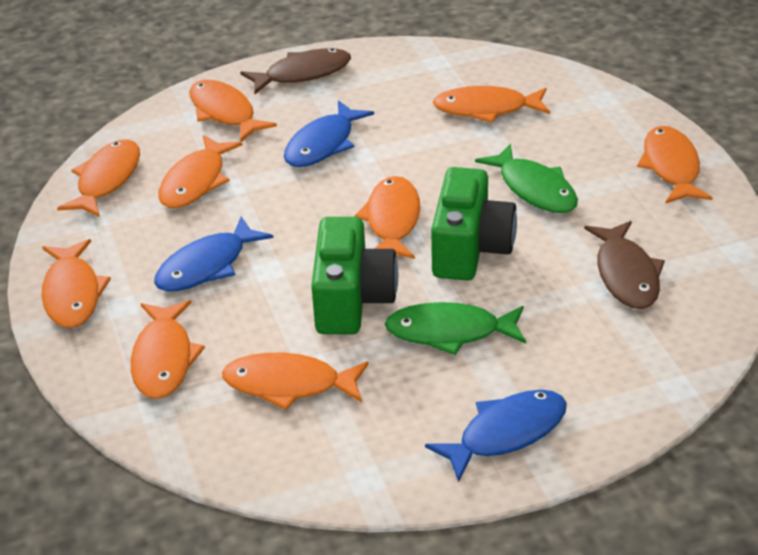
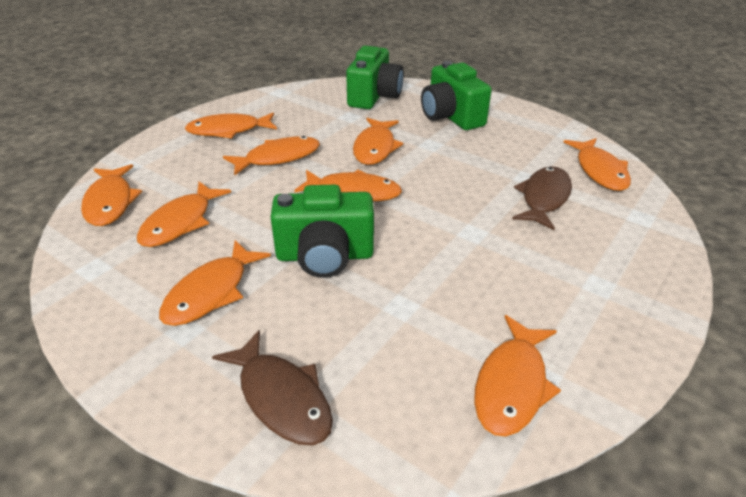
blue fish: 3 -> 0
green camera: 2 -> 3
green fish: 2 -> 0

